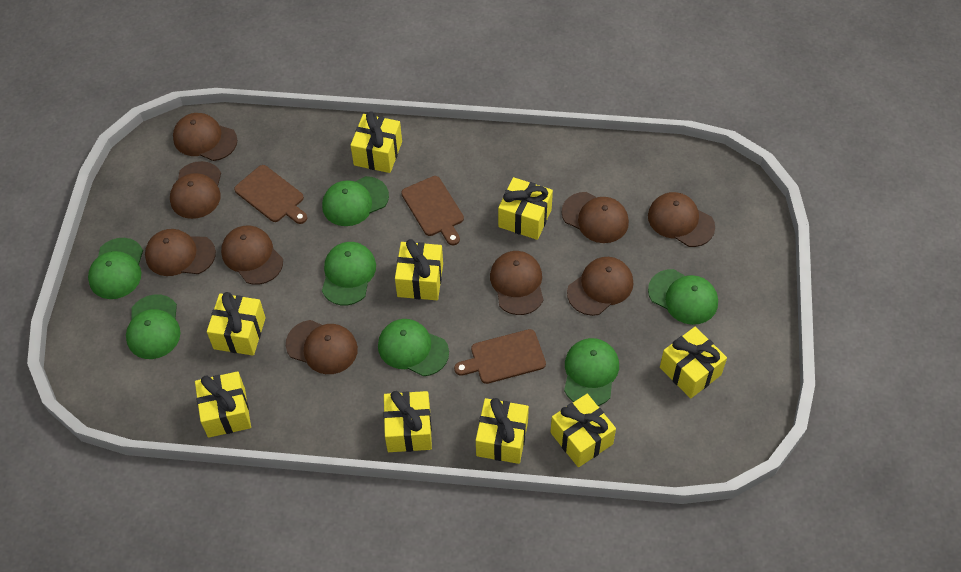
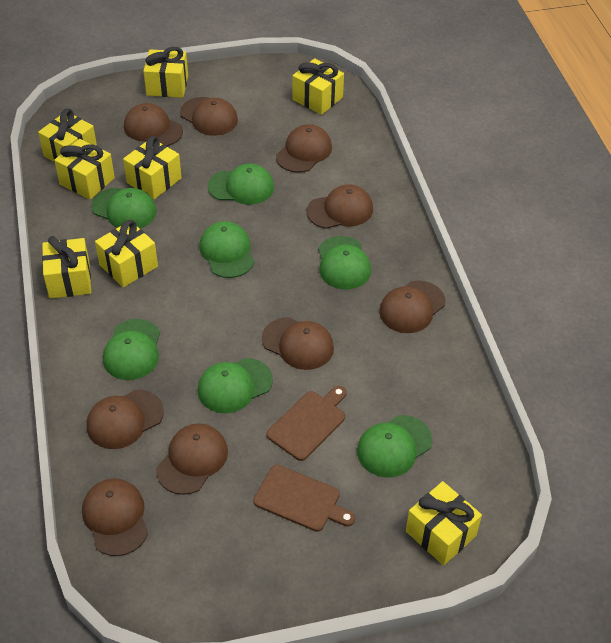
brown cutting board: 3 -> 2
yellow gift: 9 -> 8

